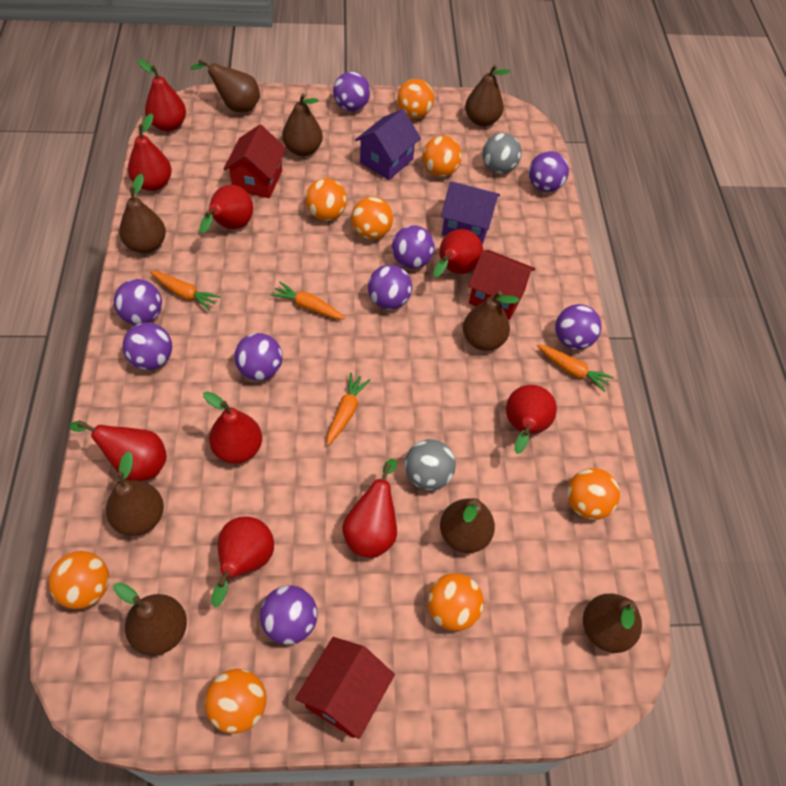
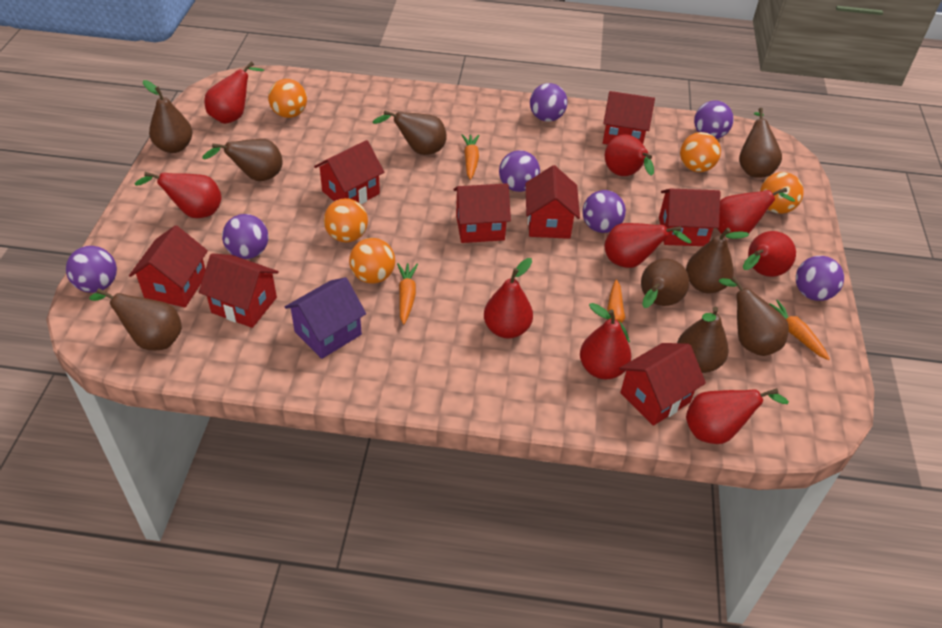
grey ball: 2 -> 0
orange ball: 8 -> 5
purple ball: 9 -> 7
purple house: 2 -> 1
red house: 3 -> 8

